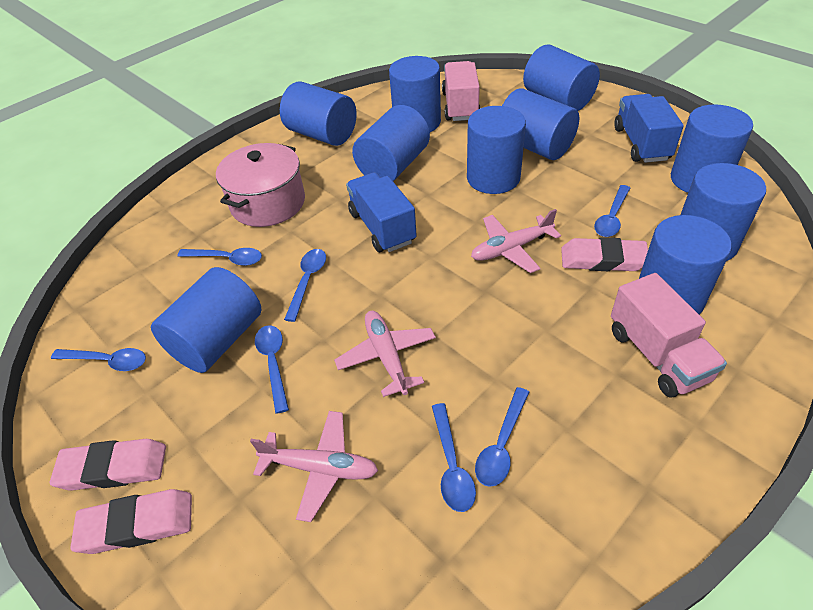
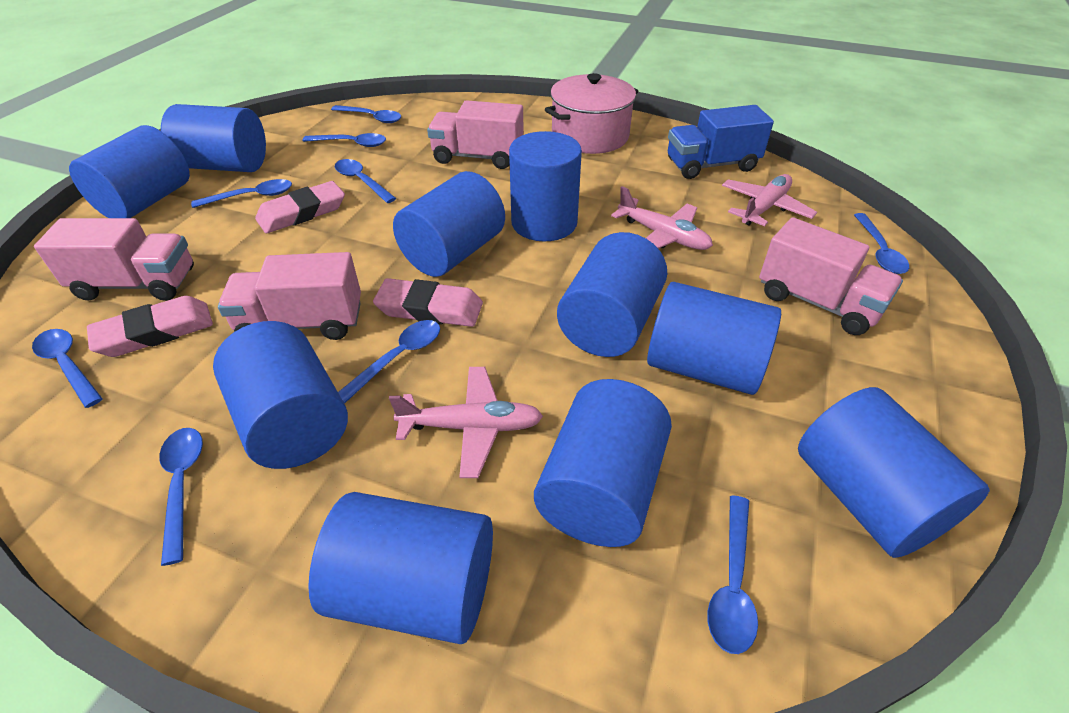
blue spoon: 7 -> 9
blue truck: 2 -> 1
pink truck: 2 -> 4

